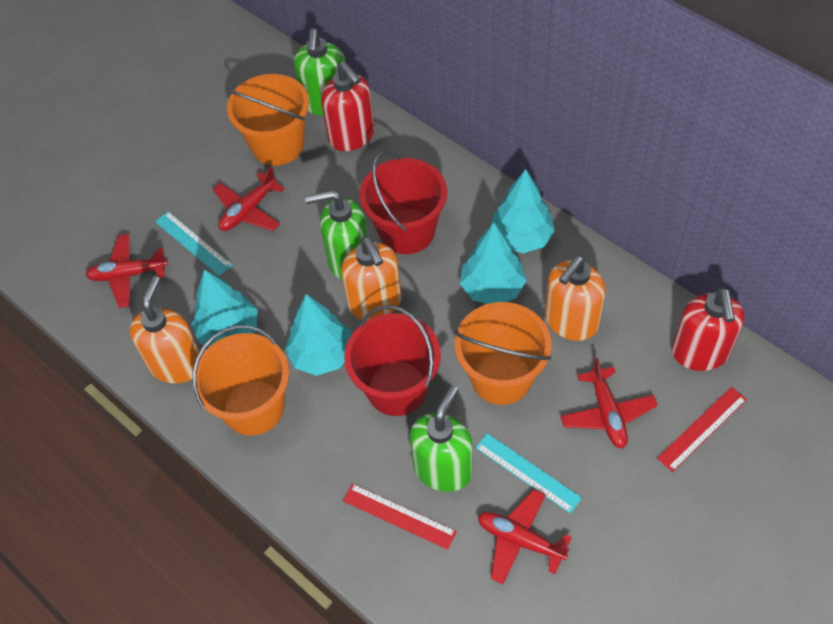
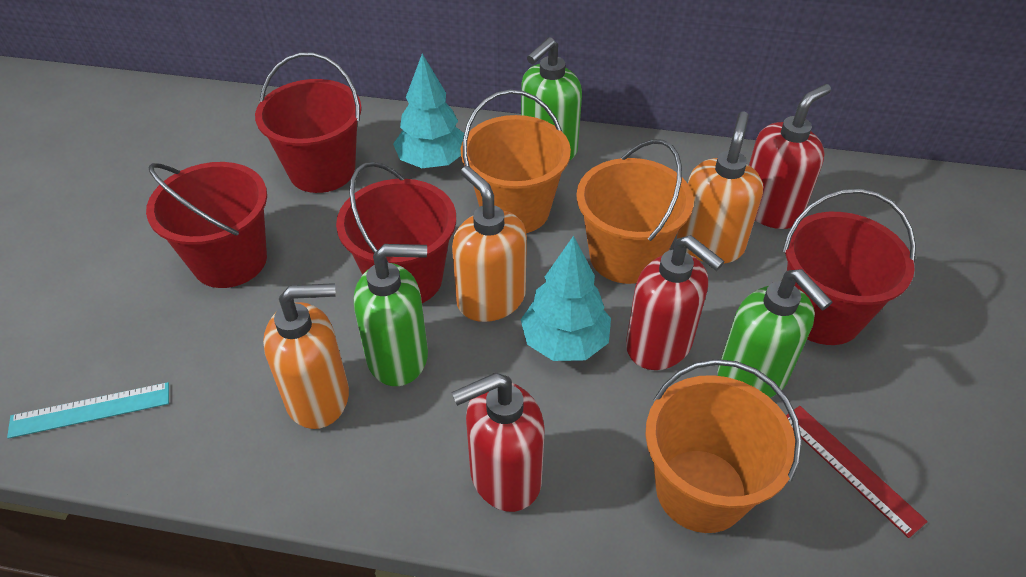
red bucket: 2 -> 4
red plane: 4 -> 0
red ruler: 2 -> 1
red soap dispenser: 2 -> 3
turquoise ruler: 2 -> 1
turquoise tree: 4 -> 2

